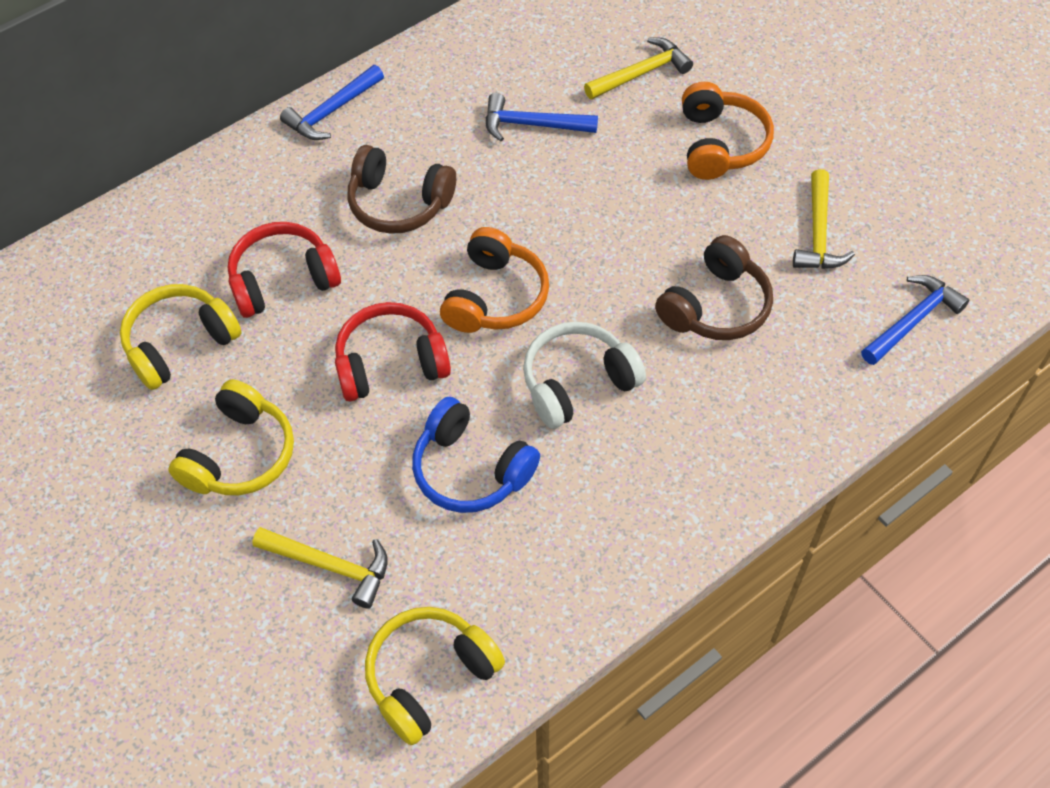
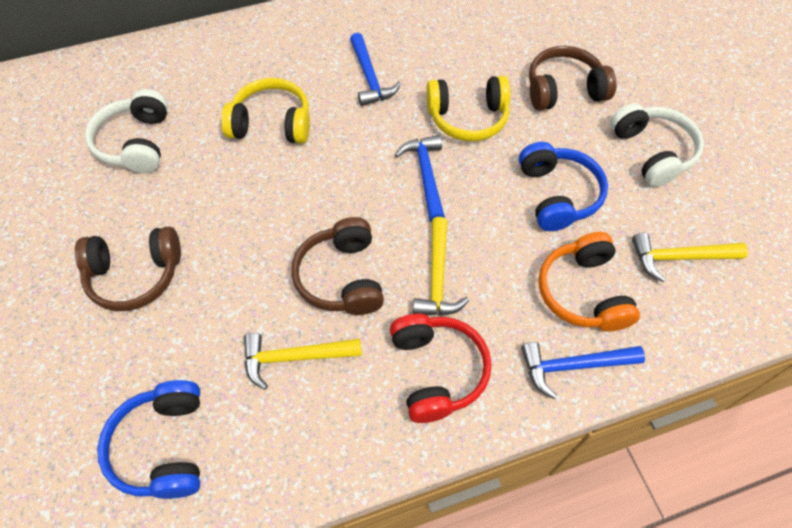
blue headphones: 1 -> 2
brown headphones: 2 -> 3
orange headphones: 2 -> 1
red headphones: 2 -> 1
white headphones: 1 -> 2
yellow headphones: 3 -> 2

